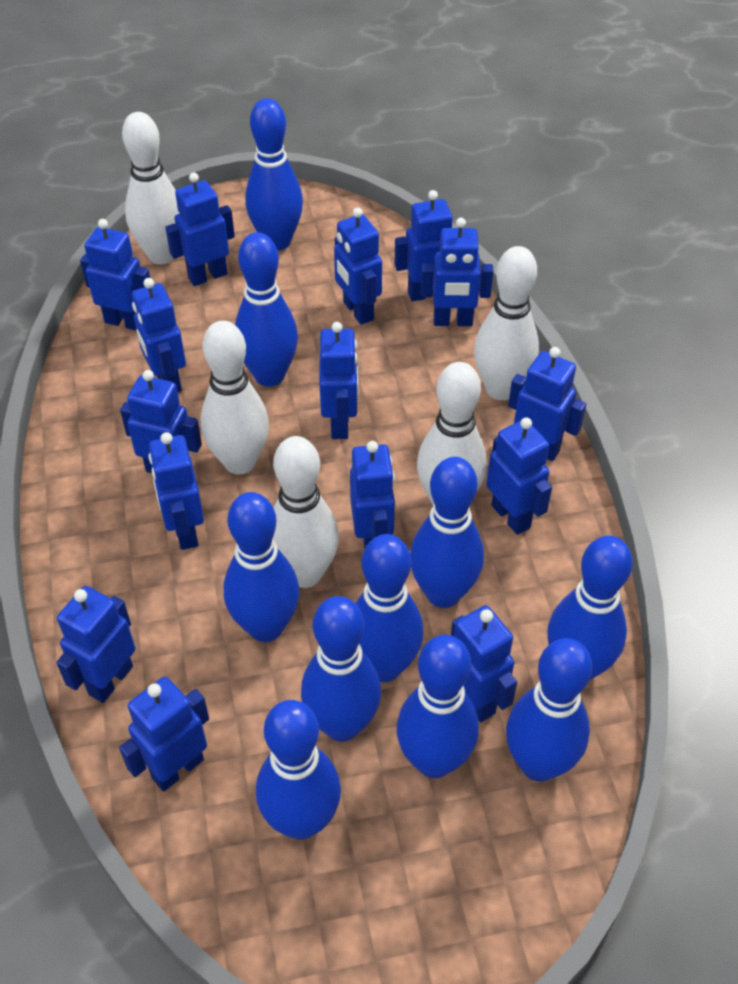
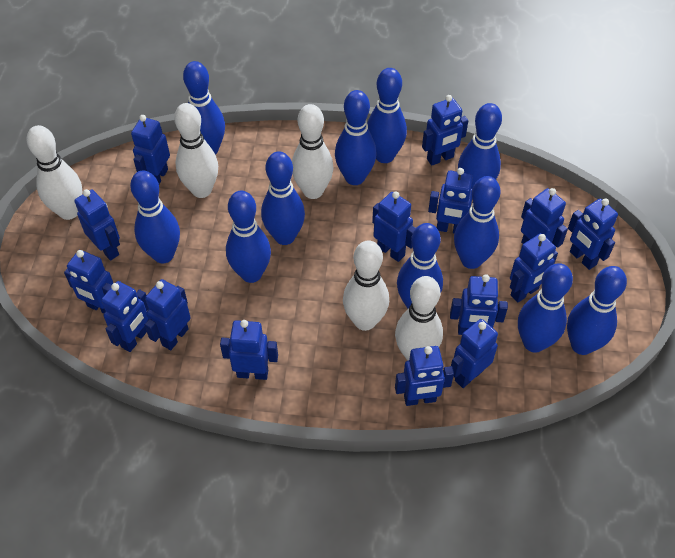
blue bowling pin: 10 -> 11

